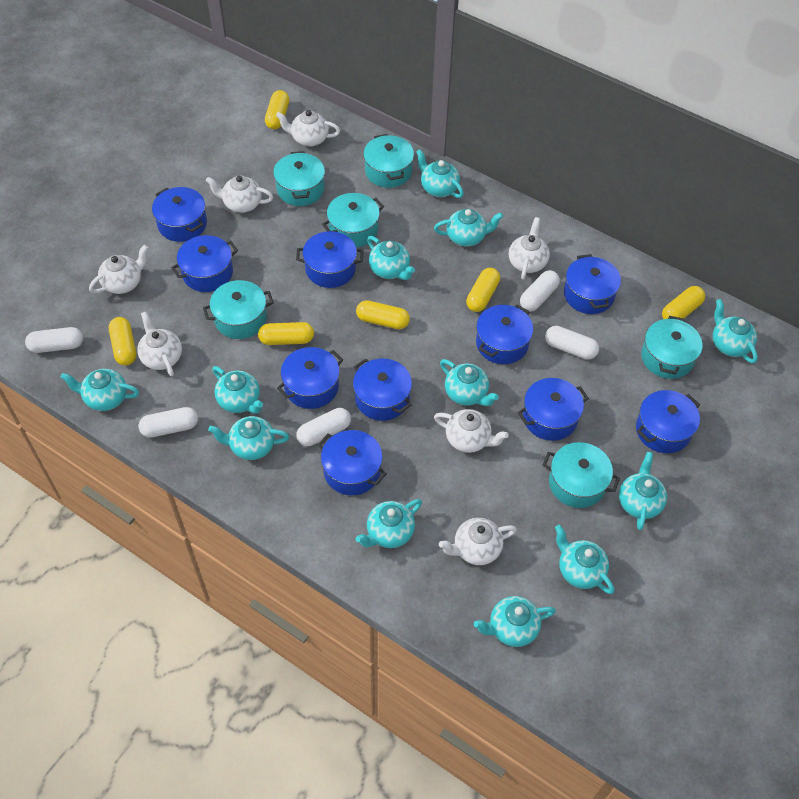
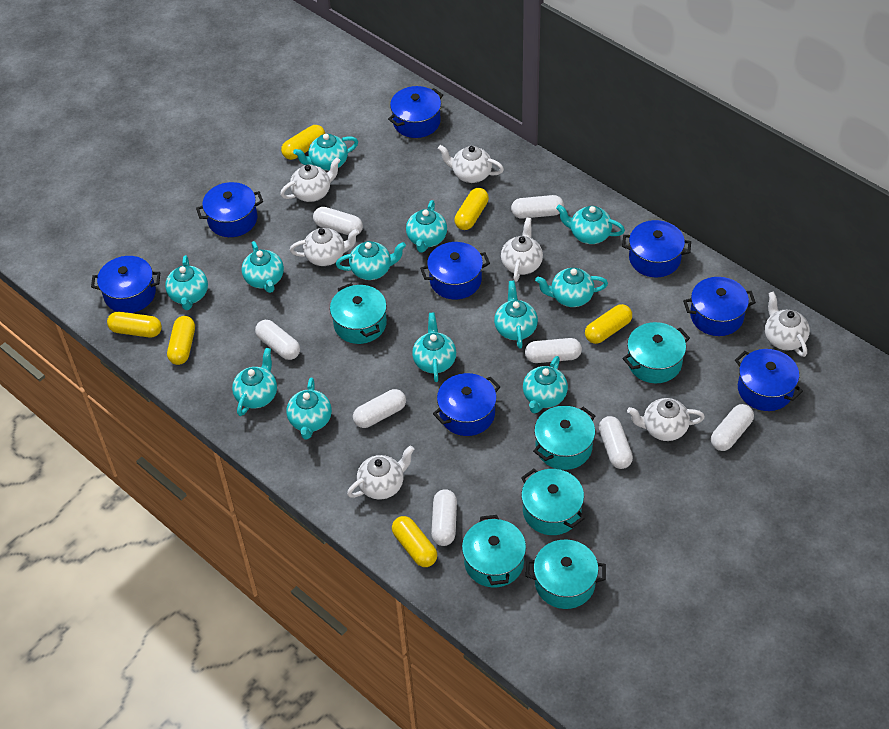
blue pot: 10 -> 8
white capsule: 5 -> 8

